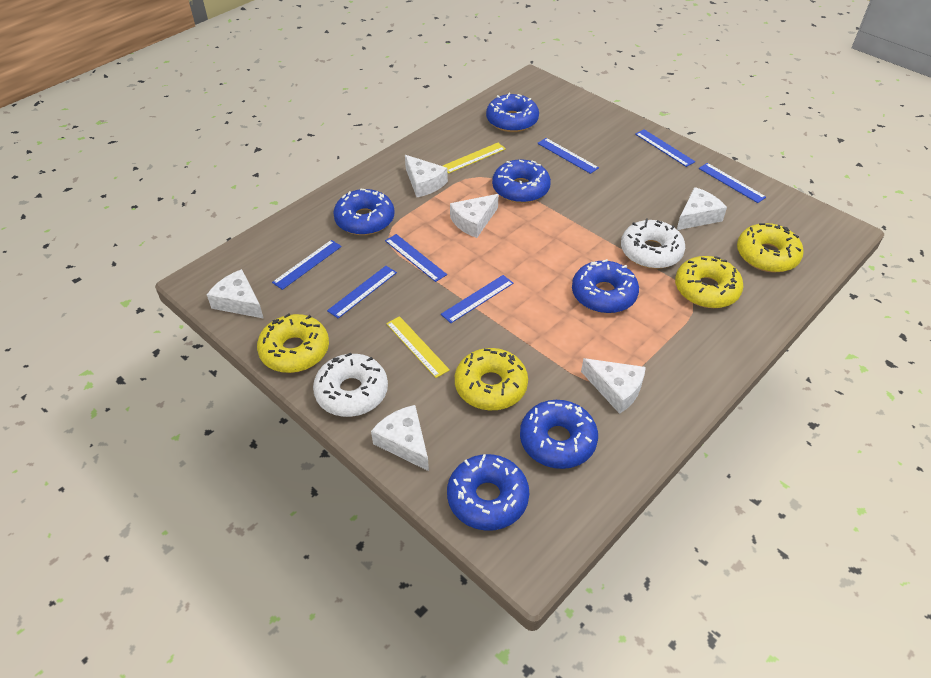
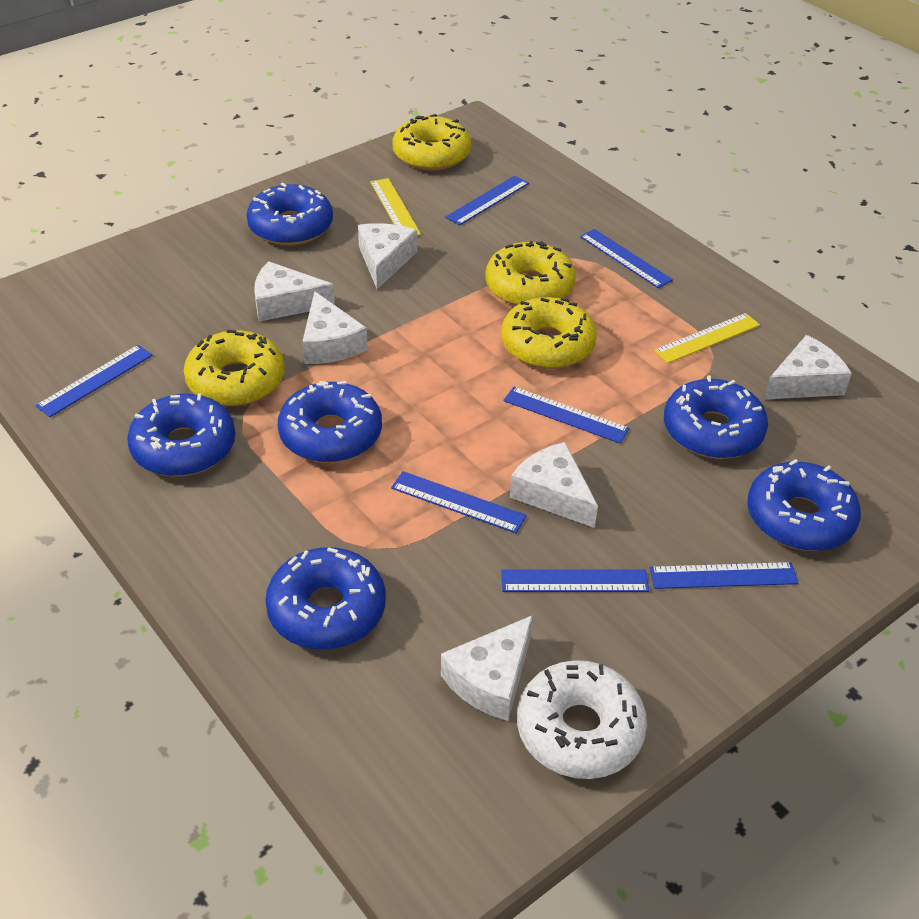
white donut: 2 -> 1

